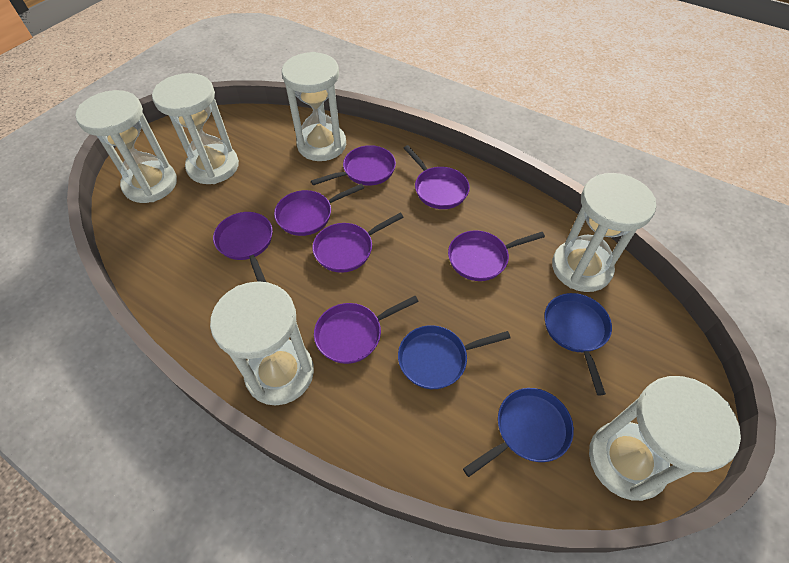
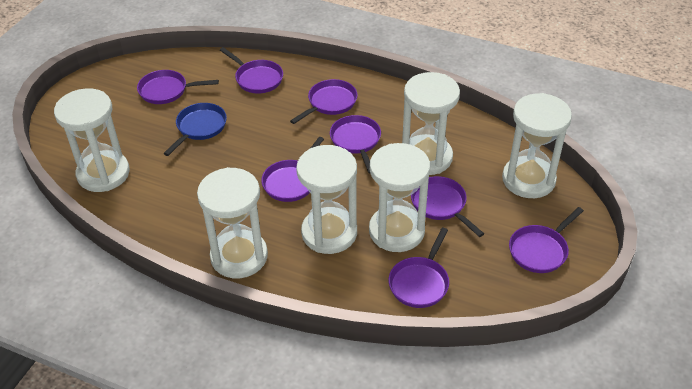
blue pan: 3 -> 1
purple pan: 7 -> 8

